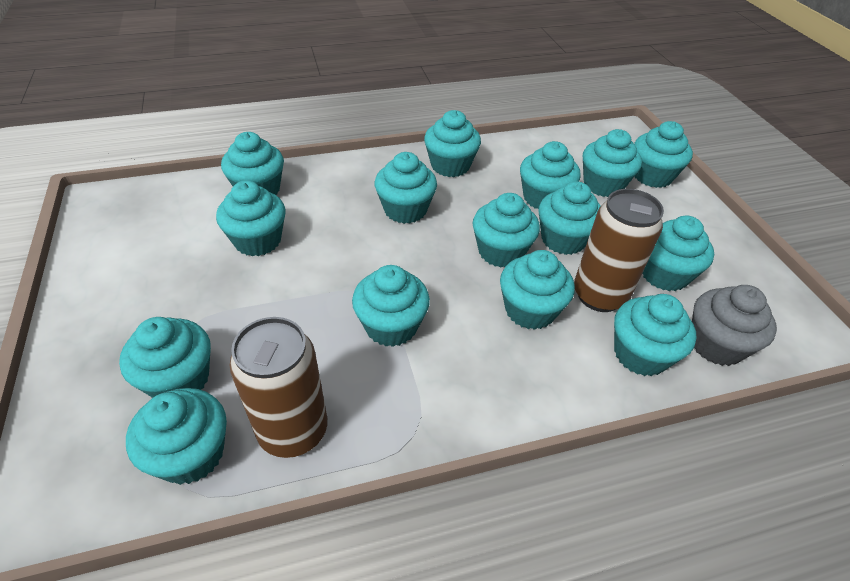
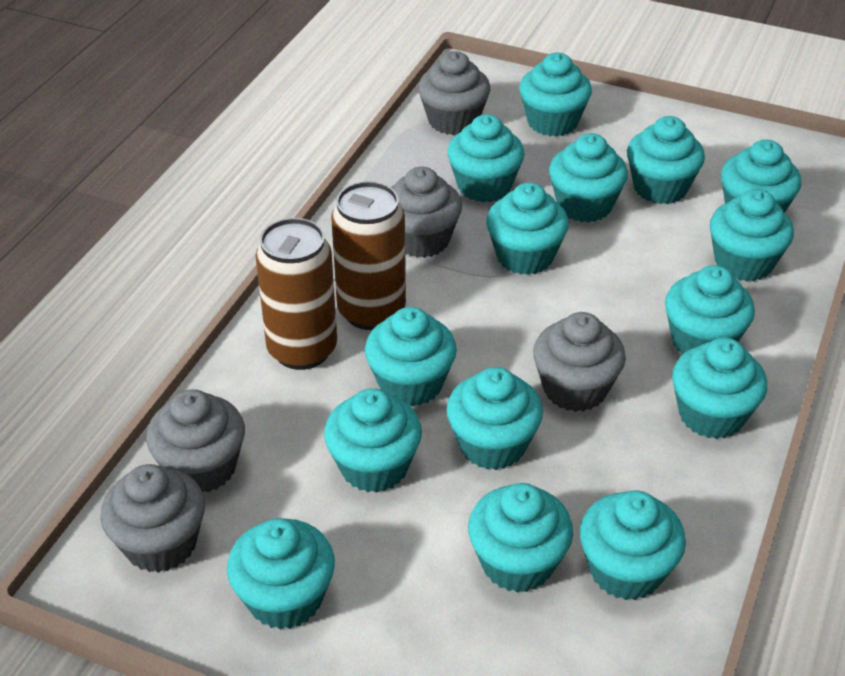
grey cupcake: 1 -> 5

